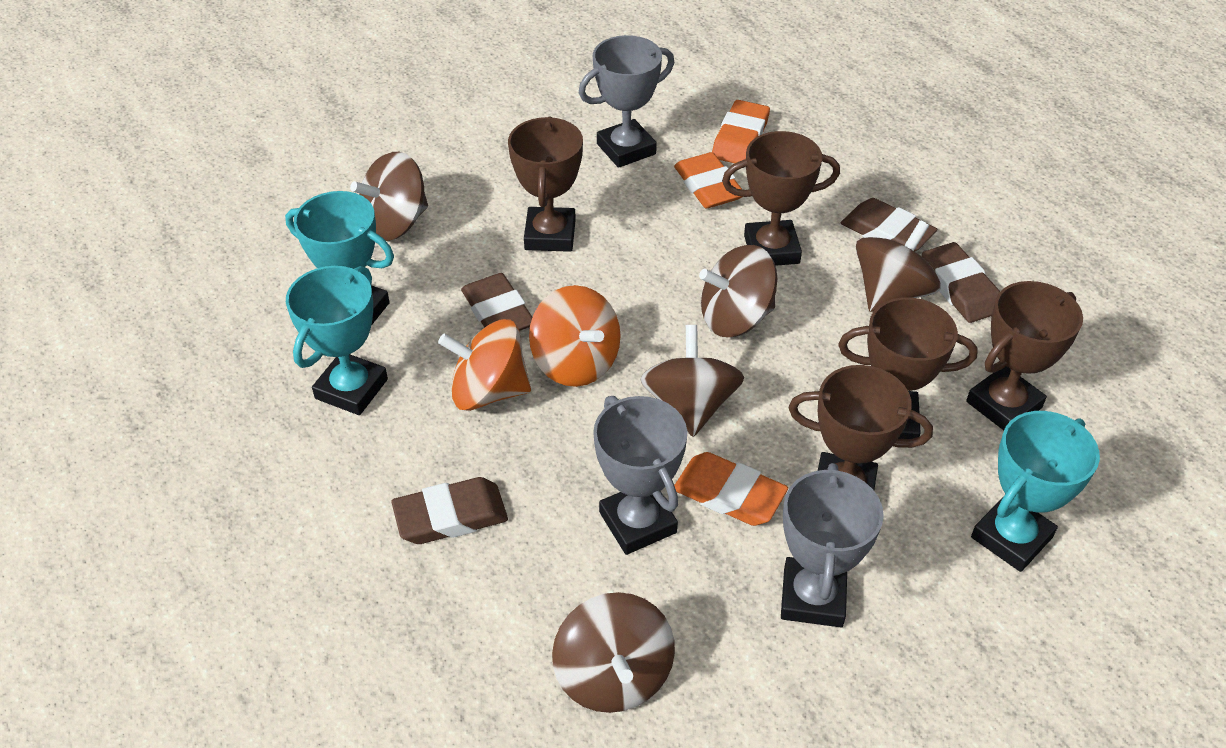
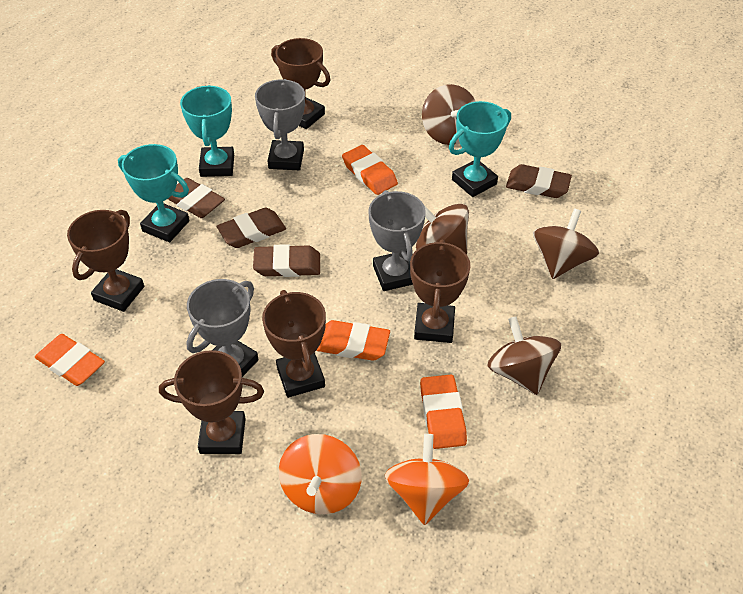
brown spinning top: 5 -> 4
orange eraser: 3 -> 4

